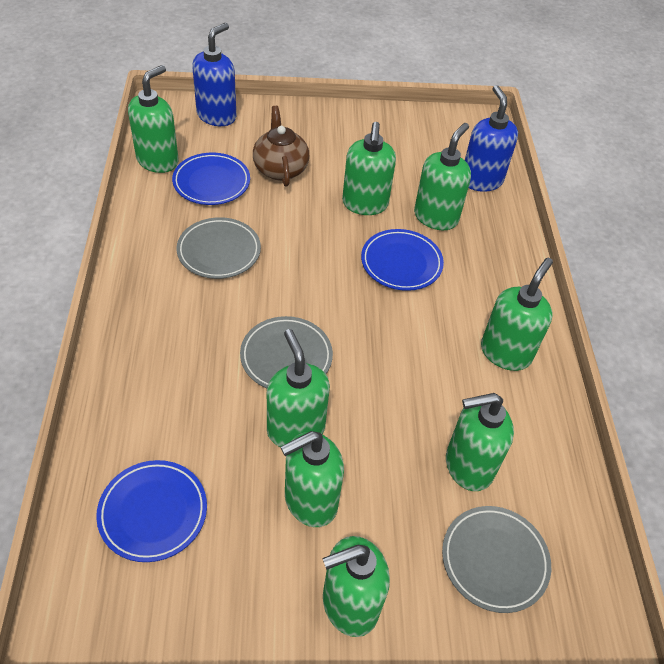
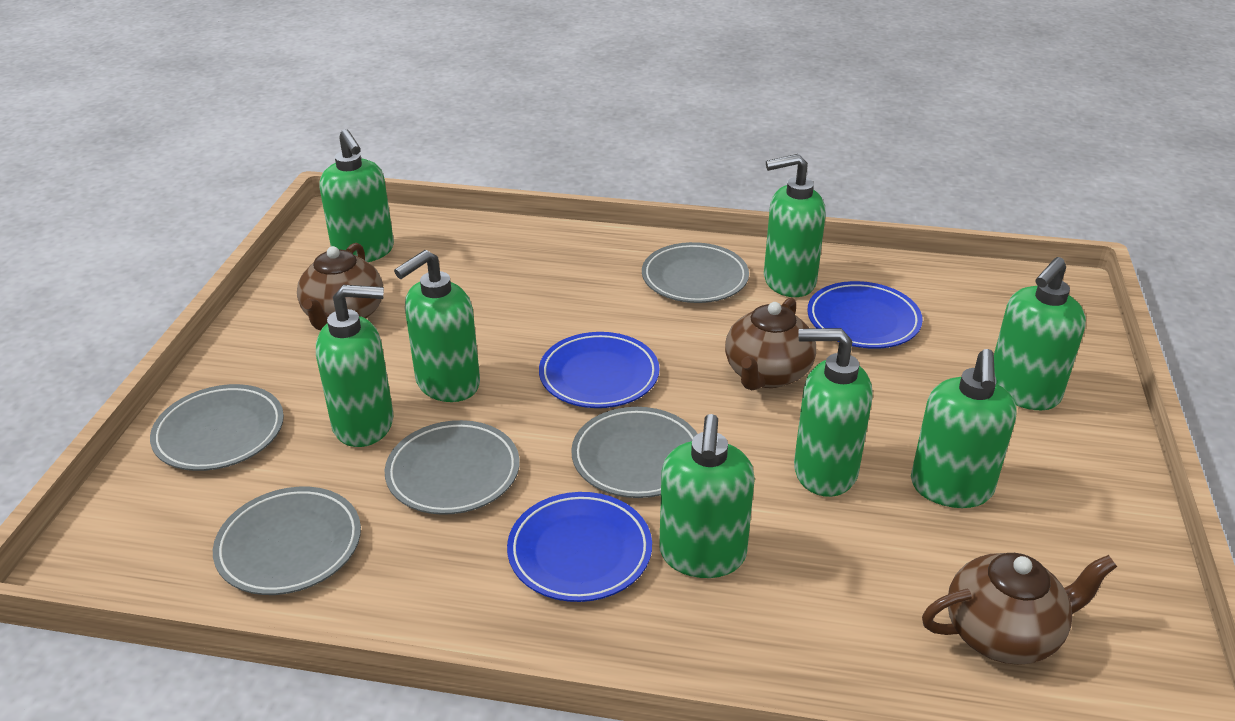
blue soap dispenser: 2 -> 0
brown teapot: 1 -> 3
grey plate: 3 -> 5

